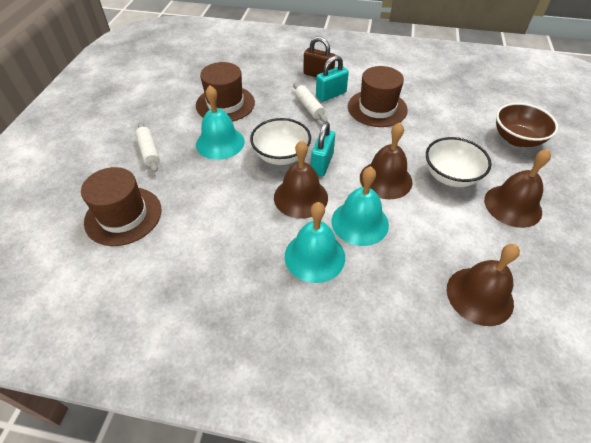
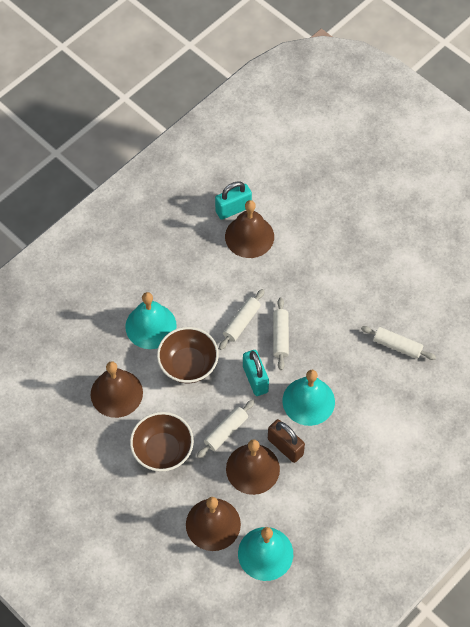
brown bowl: 1 -> 2
brown hat: 3 -> 0
white bowl: 2 -> 0
white rolling pin: 2 -> 4

